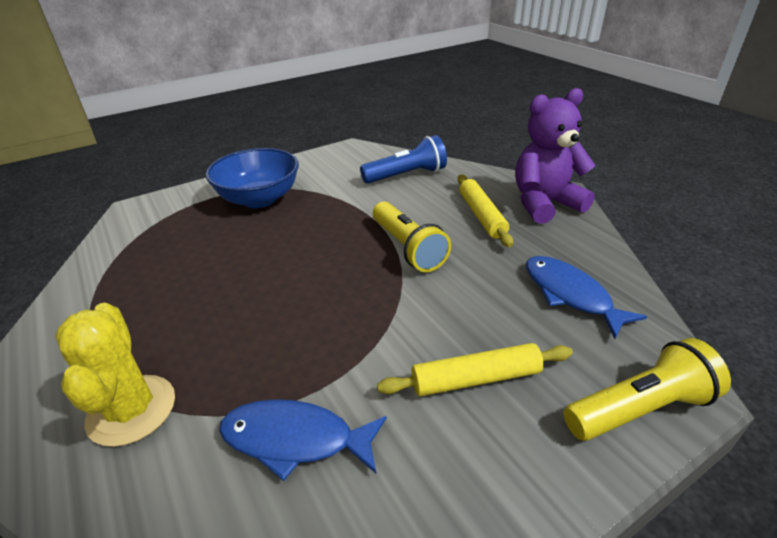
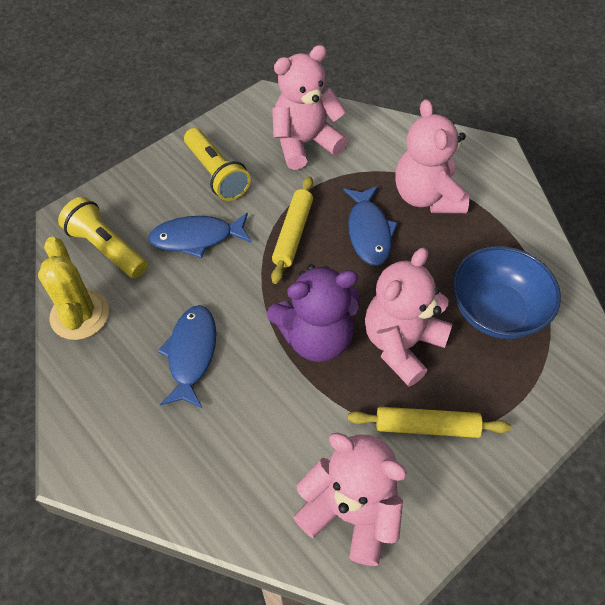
blue fish: 2 -> 3
blue flashlight: 1 -> 0
pink teddy bear: 0 -> 4

